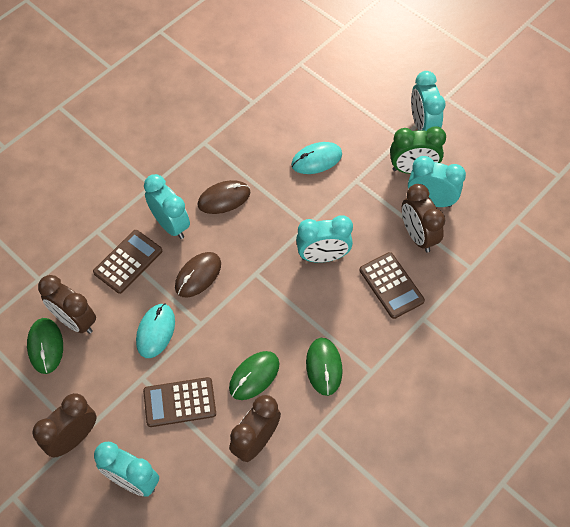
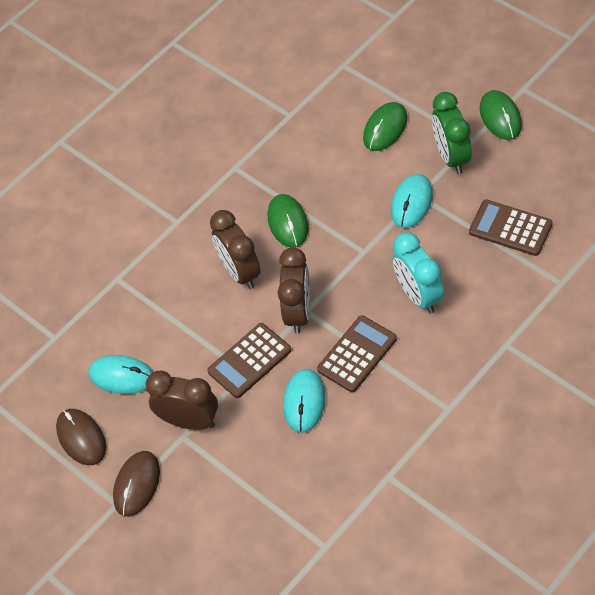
brown clock: 4 -> 3
turquoise clock: 5 -> 1
turquoise mouse: 2 -> 3

